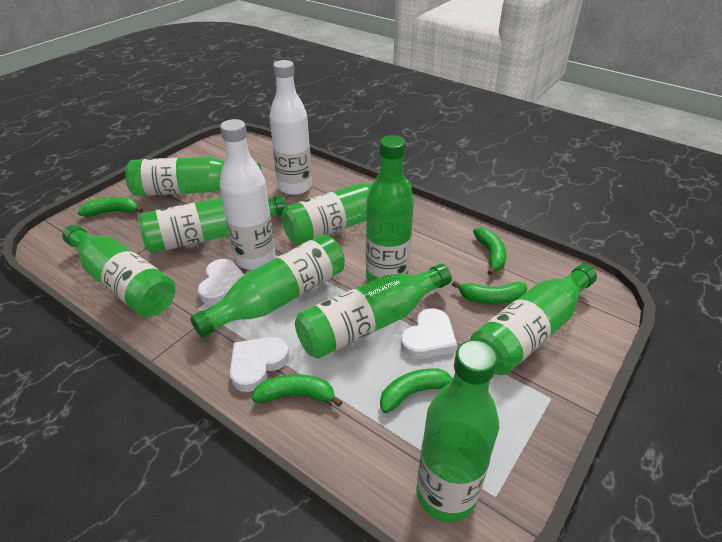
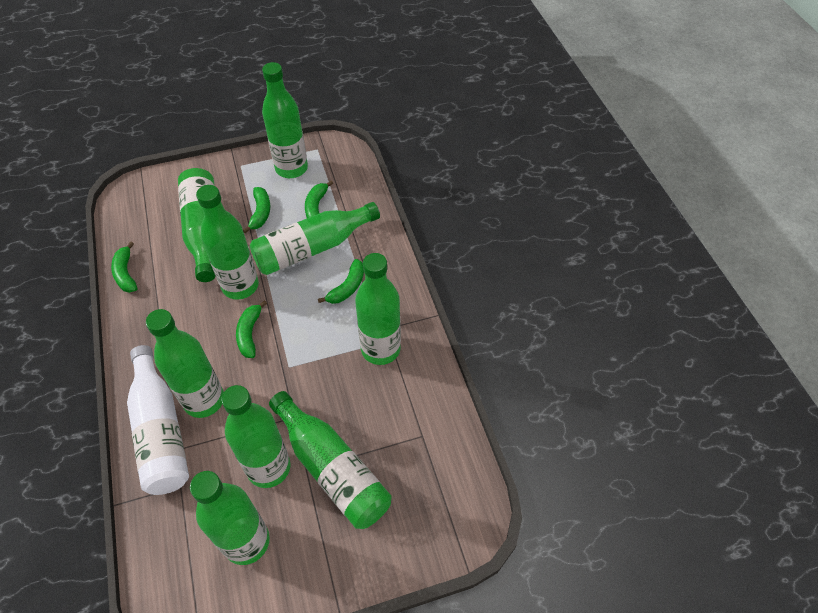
white bottle: 2 -> 1
white heart: 3 -> 0

